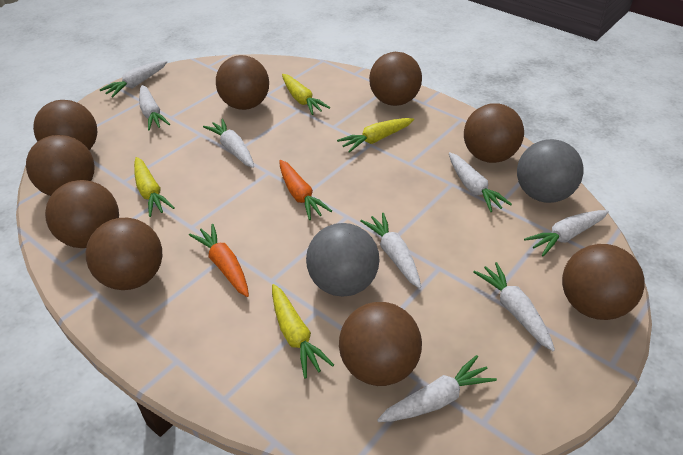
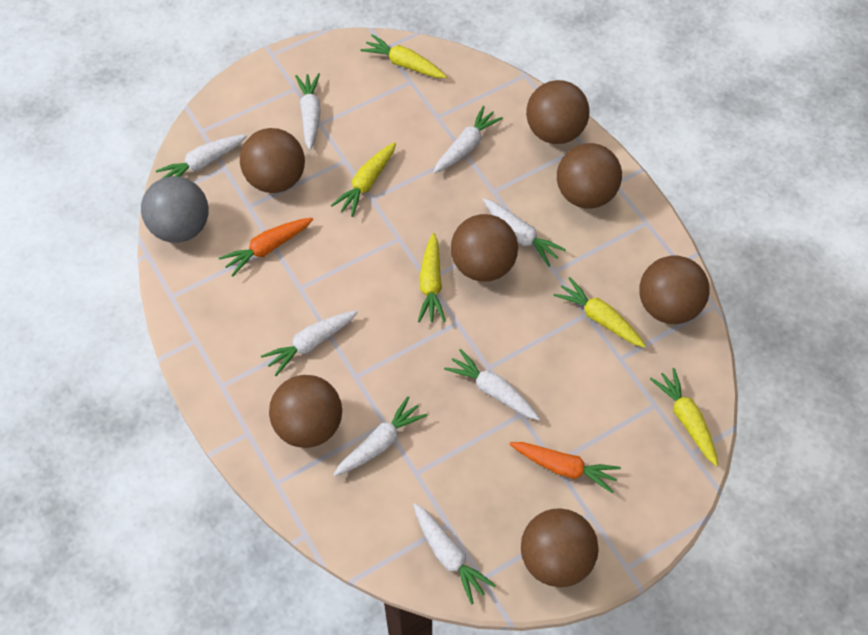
brown ball: 9 -> 7
grey ball: 2 -> 1
yellow carrot: 4 -> 5

